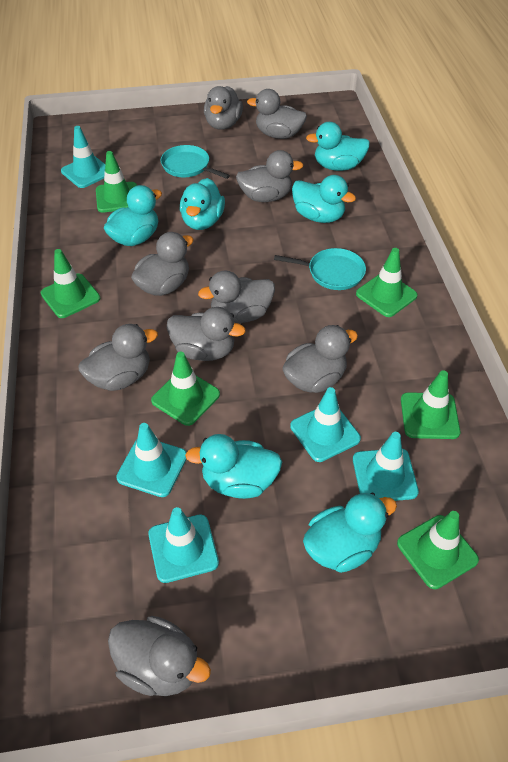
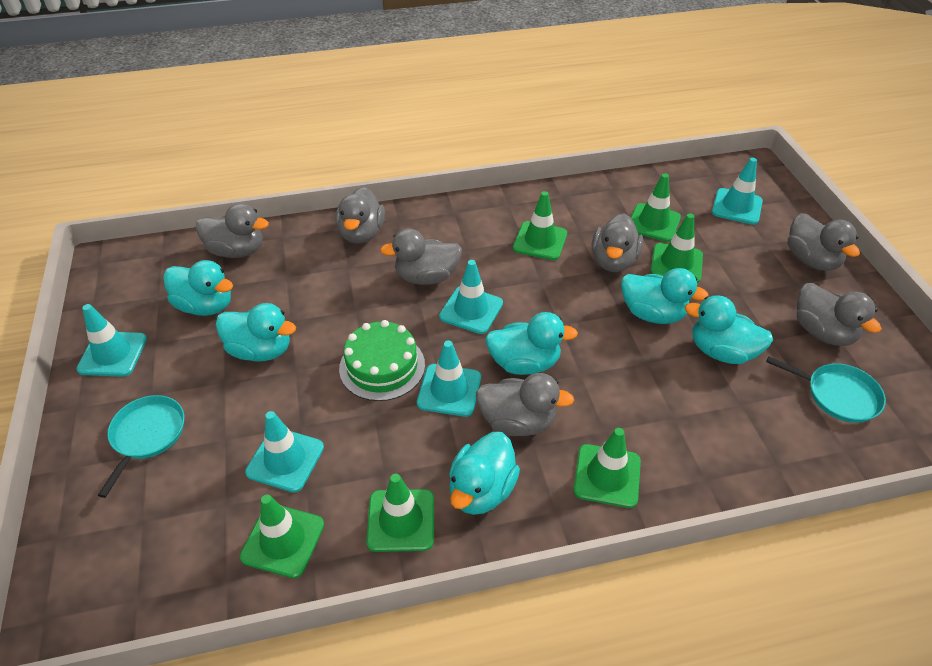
green cake: 0 -> 1
grey duck: 9 -> 7

